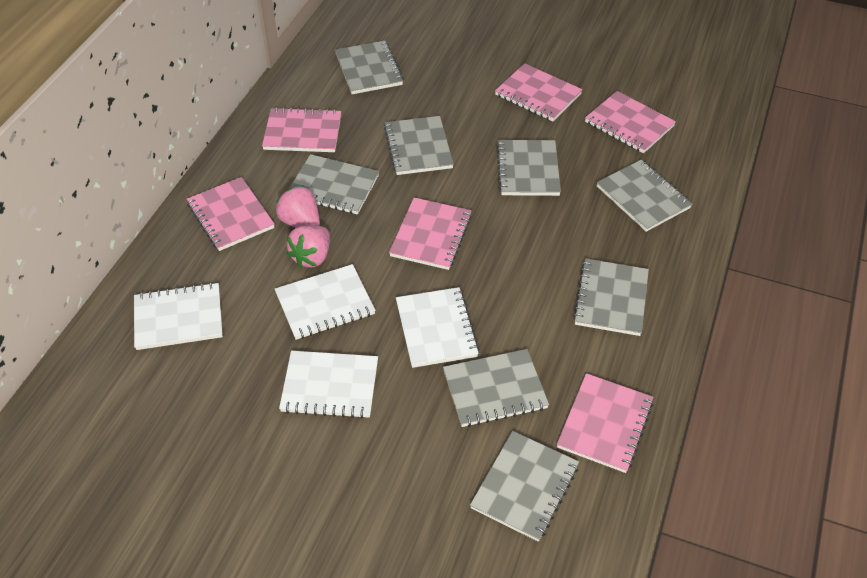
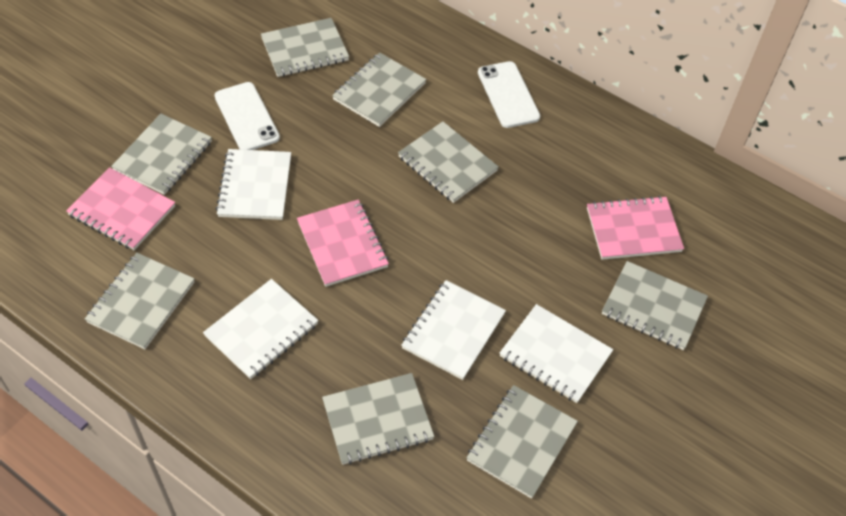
pink notebook: 6 -> 3
pink strawberry: 2 -> 0
white phone: 0 -> 2

